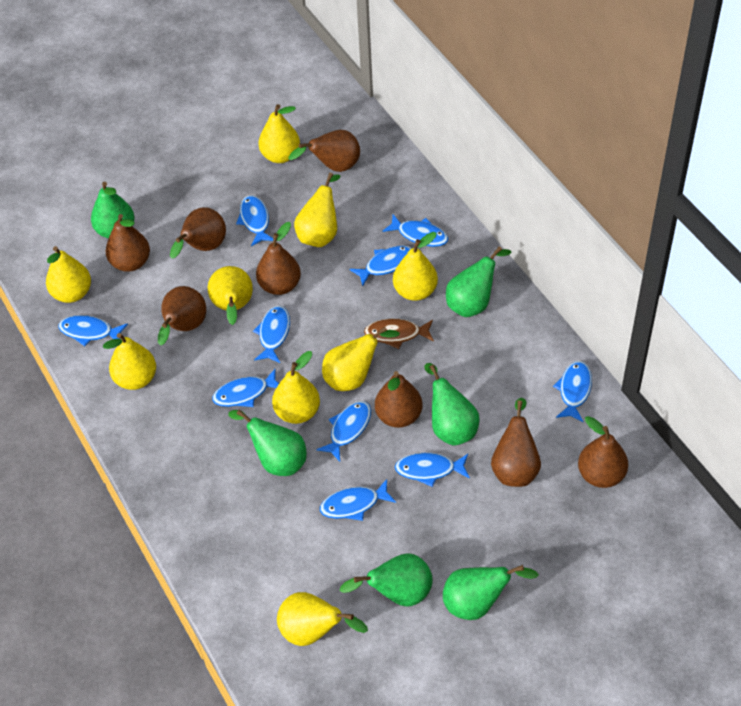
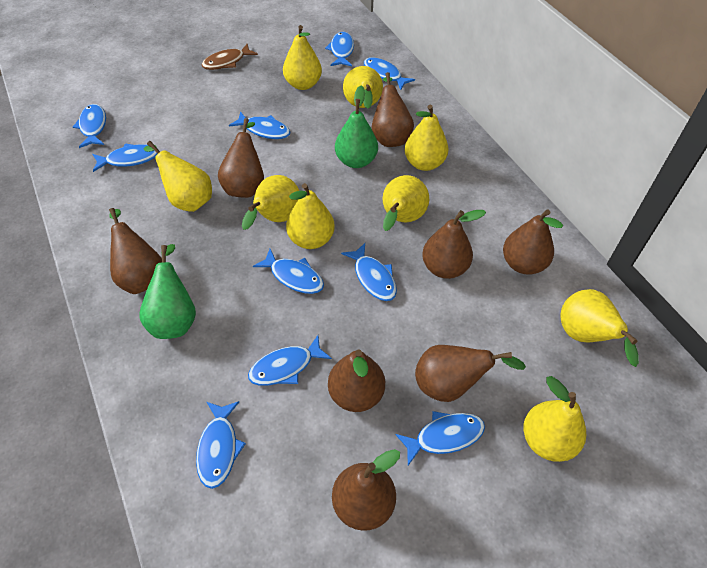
green pear: 6 -> 2

